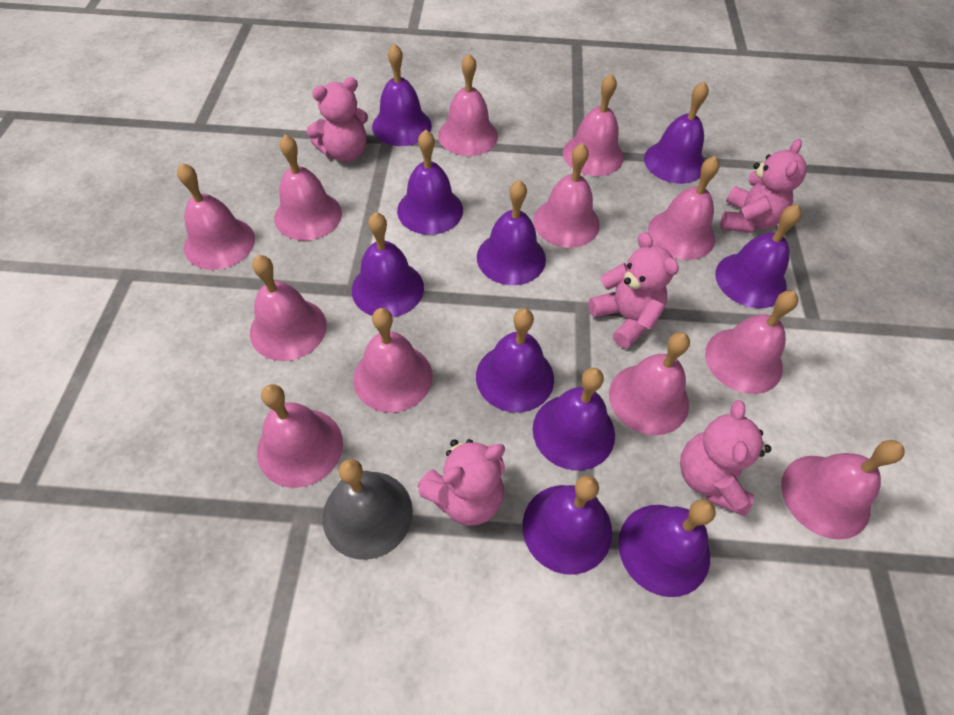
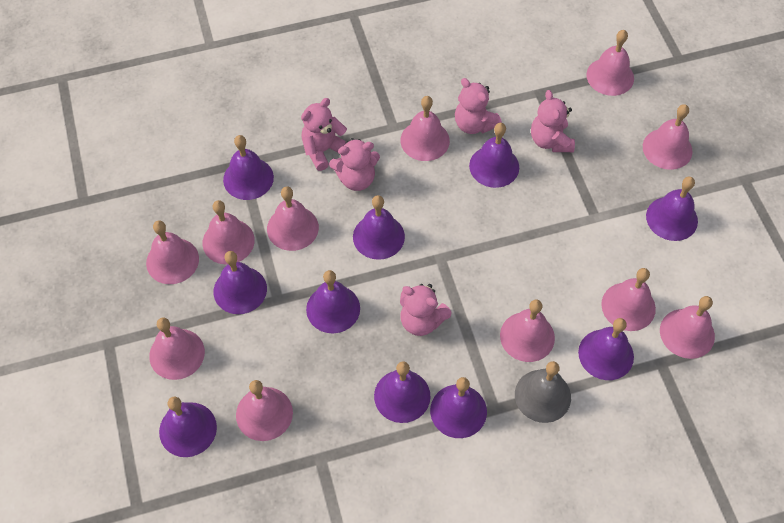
pink bell: 12 -> 11

